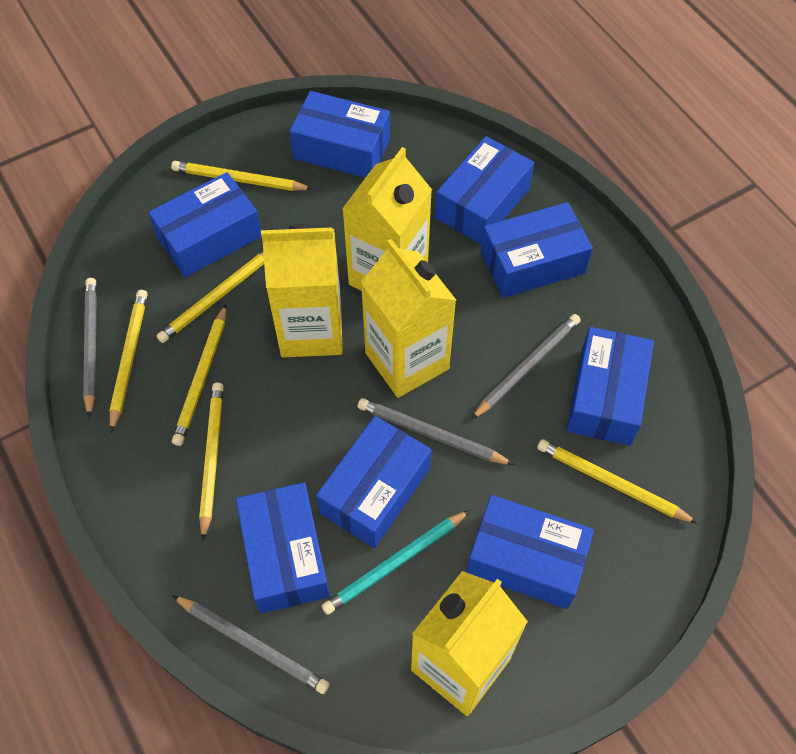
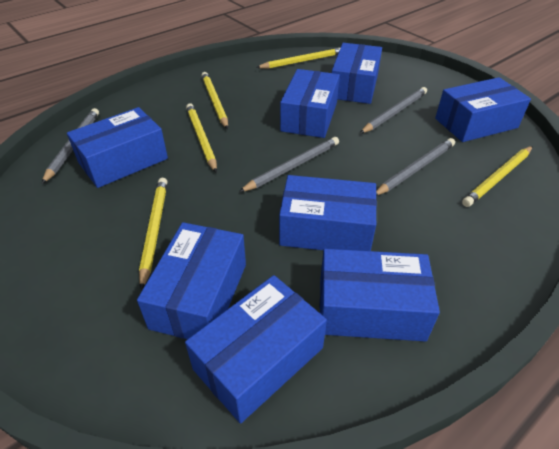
turquoise pencil: 1 -> 0
yellow carton: 4 -> 0
yellow pencil: 6 -> 5

